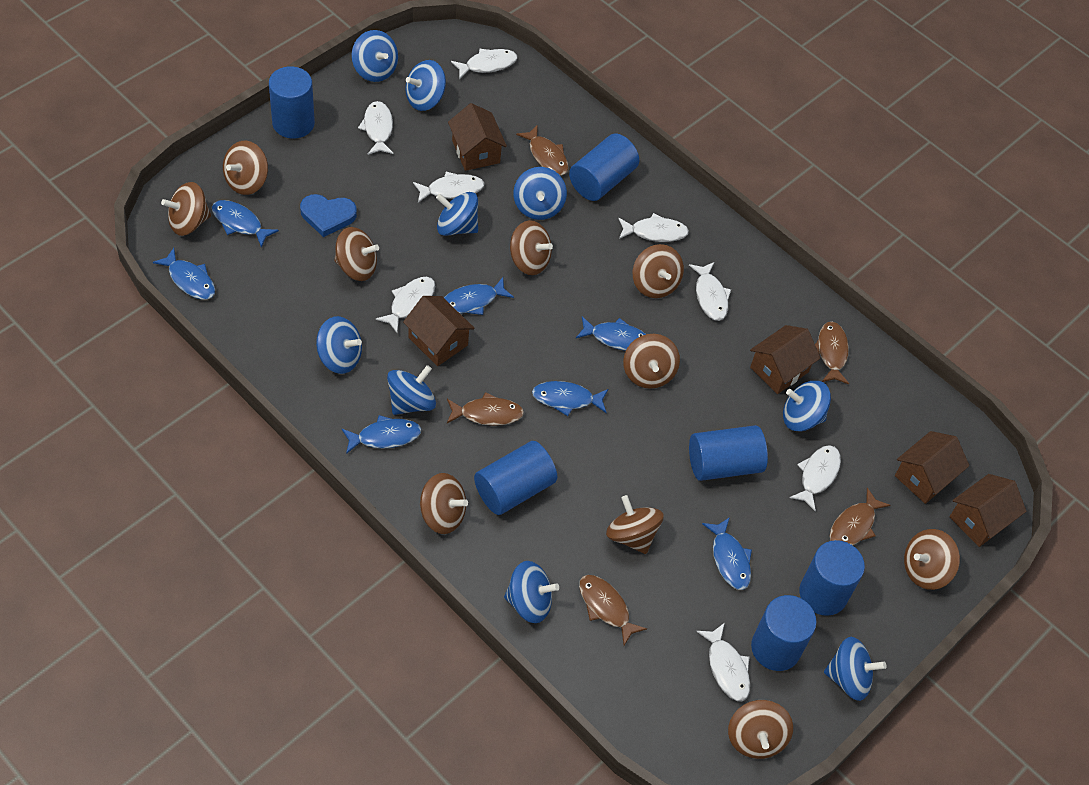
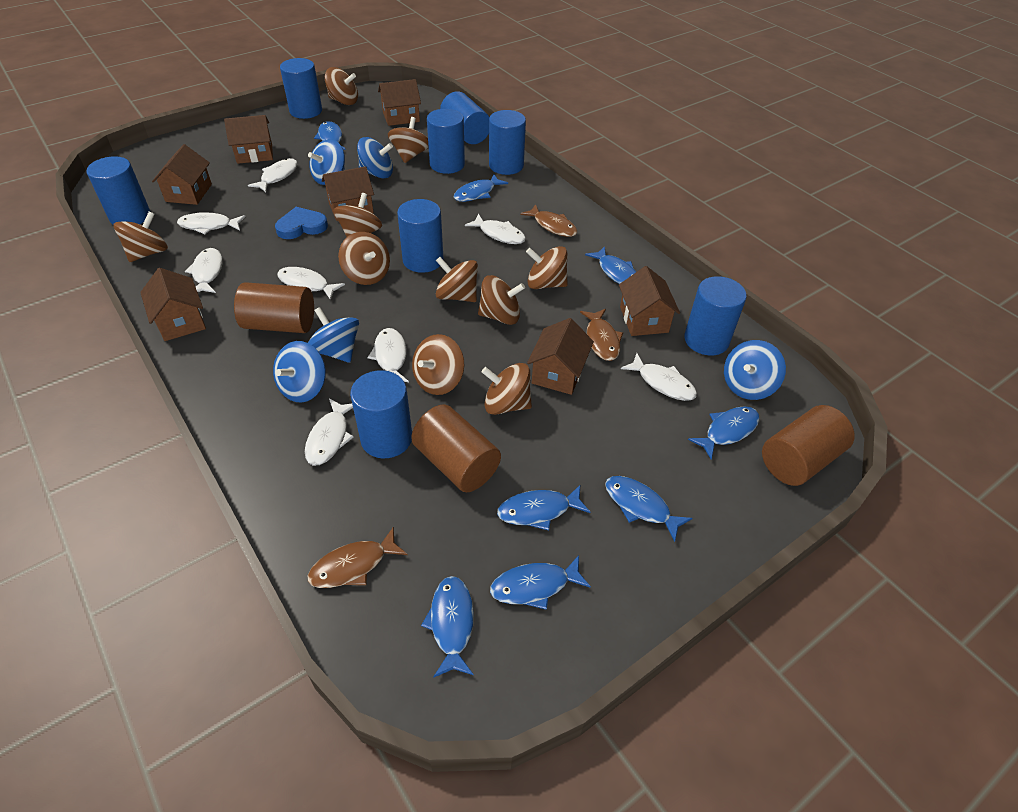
blue cylinder: 6 -> 8
blue fish: 7 -> 8
blue spinning top: 9 -> 5
brown cylinder: 0 -> 3
brown fish: 5 -> 3
brown house: 5 -> 7

